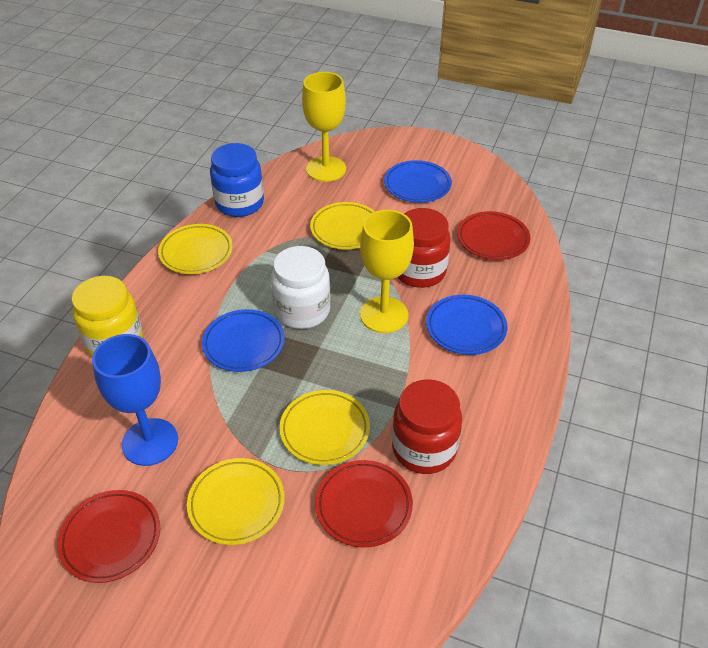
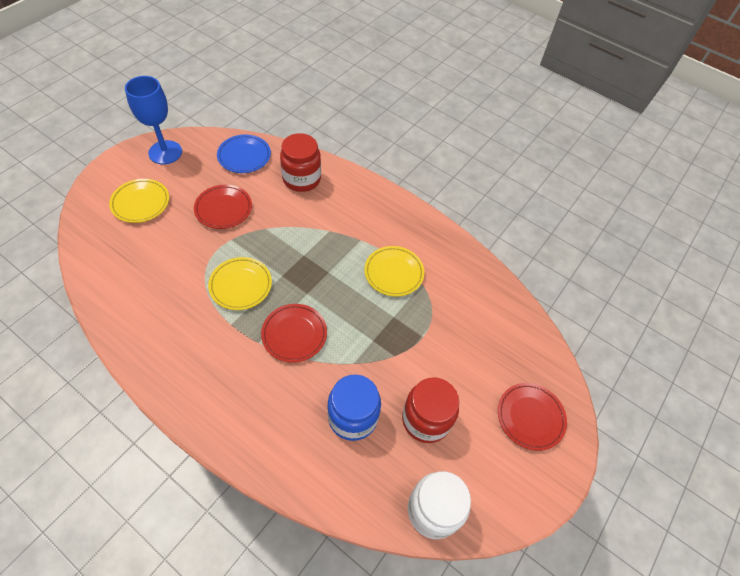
blue plate: 3 -> 1
yellow goblet: 2 -> 0
yellow jar: 1 -> 0
yellow plate: 4 -> 3

